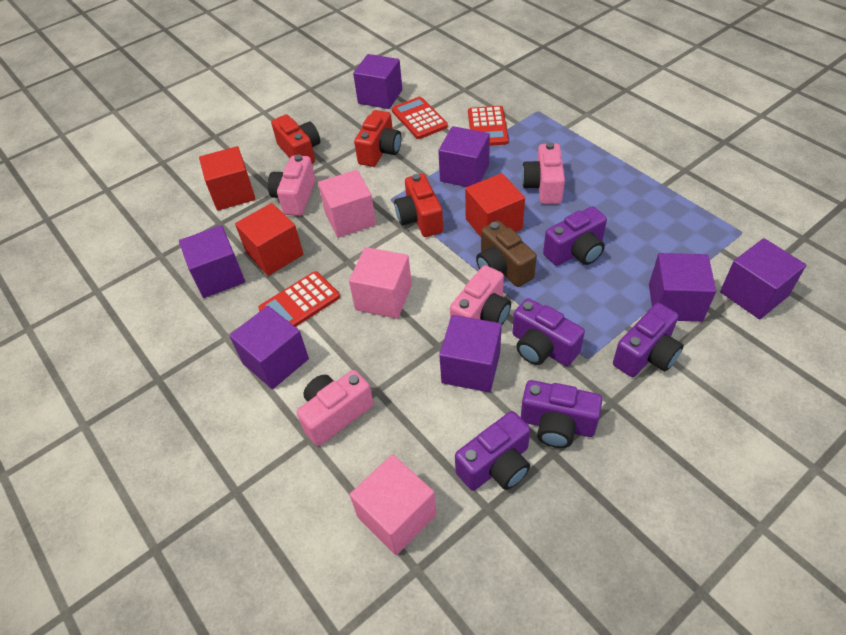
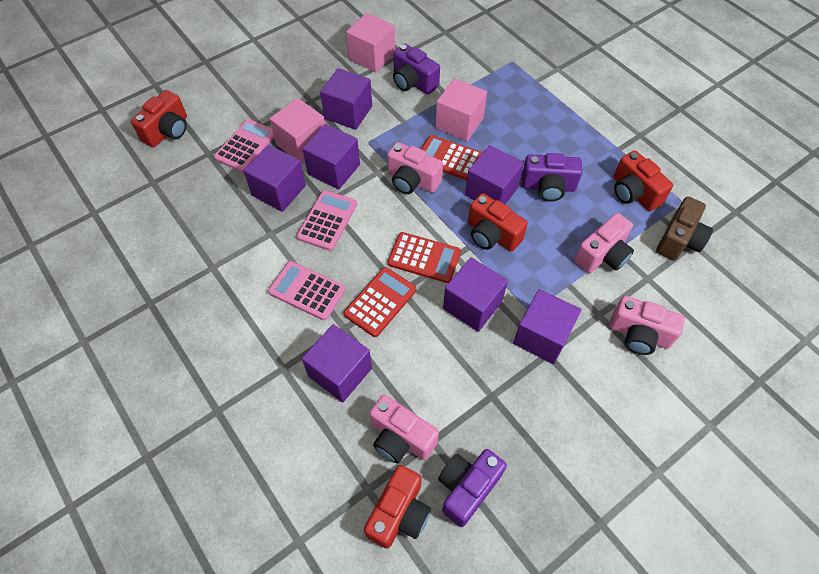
pink calculator: 0 -> 3
purple camera: 5 -> 3
red camera: 3 -> 4
red cube: 3 -> 0

